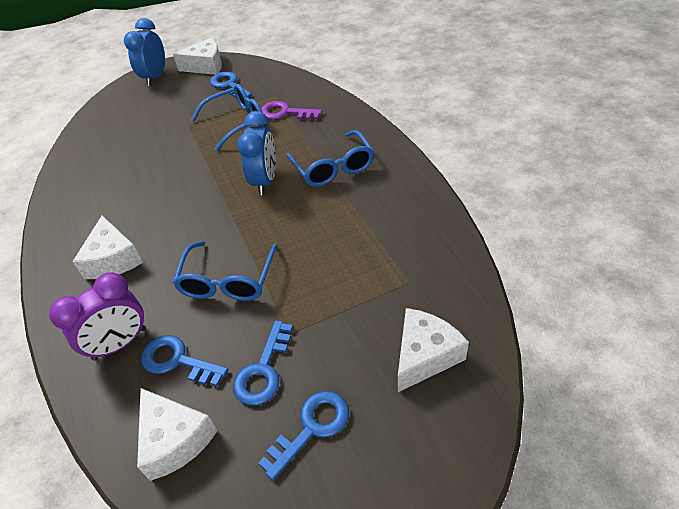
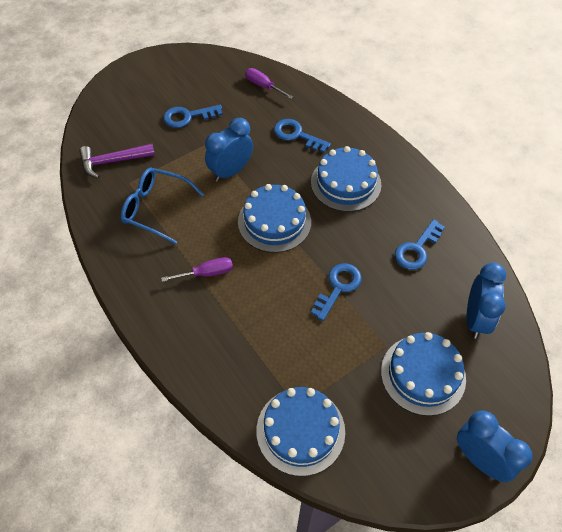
blue cake: 0 -> 4
blue clock: 2 -> 3
blue glasses: 3 -> 1
purple clock: 1 -> 0
purple hammer: 0 -> 1
purple key: 1 -> 0
purple screwdriver: 0 -> 2
white cheese: 4 -> 0

